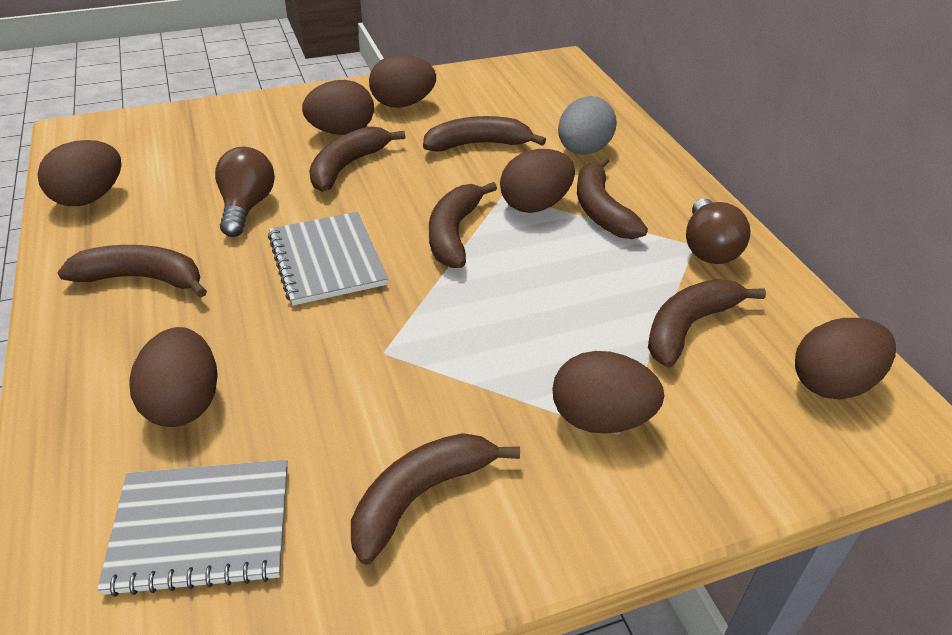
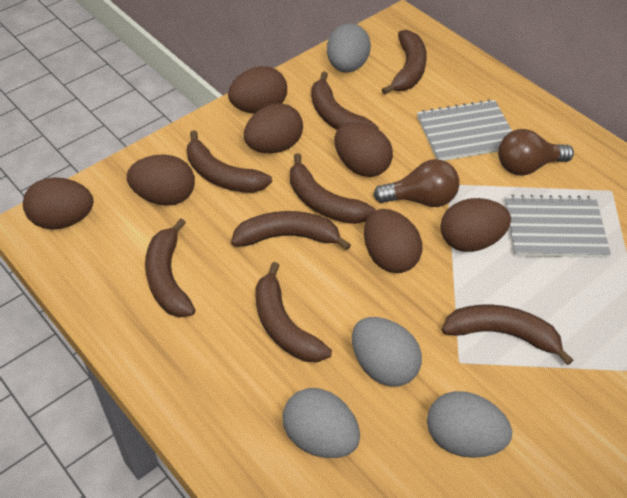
brown banana: 7 -> 8
grey egg: 1 -> 4

